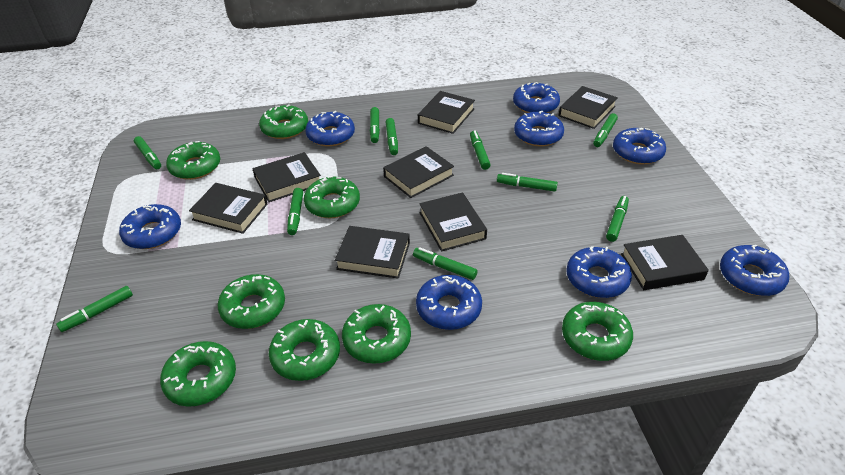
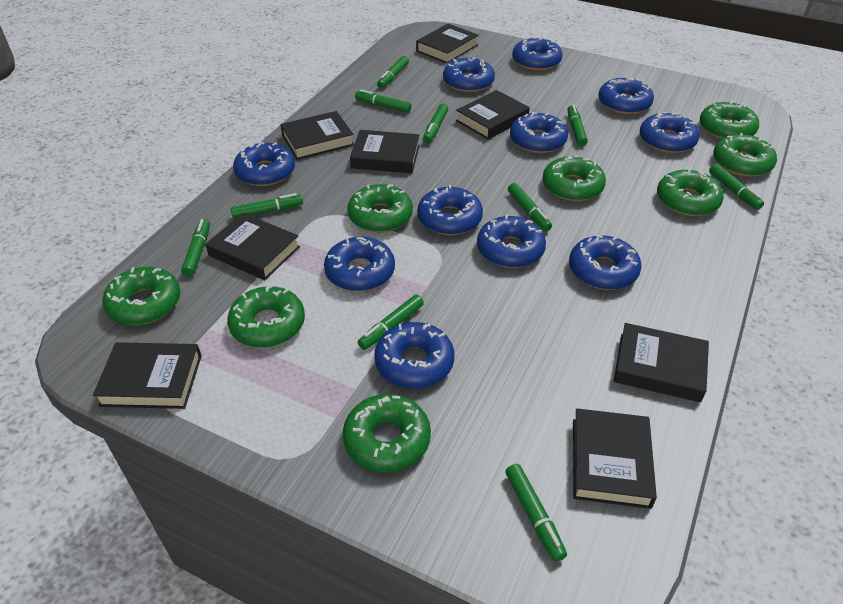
blue donut: 8 -> 11

